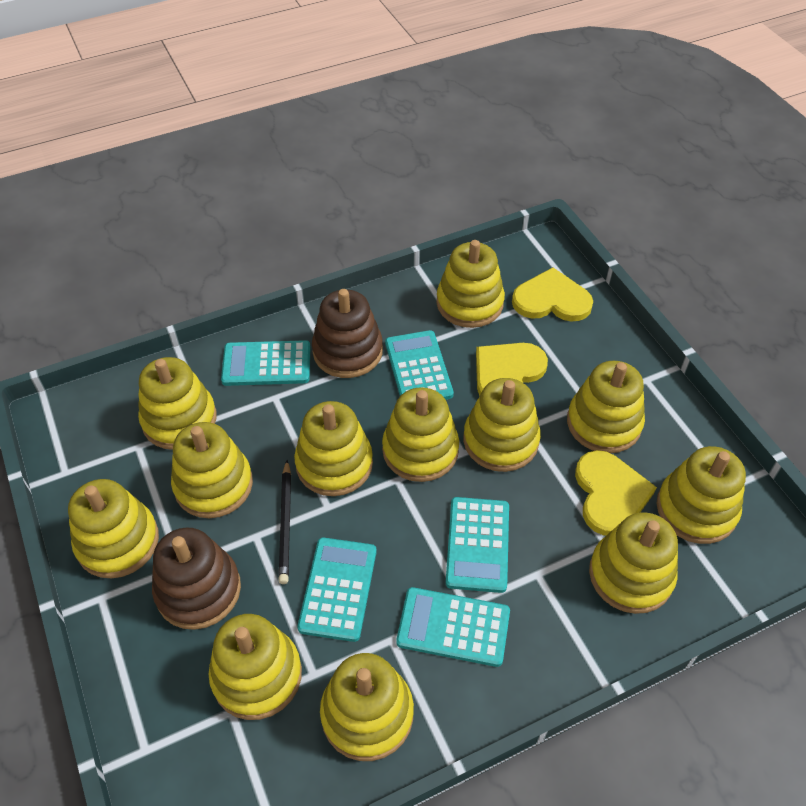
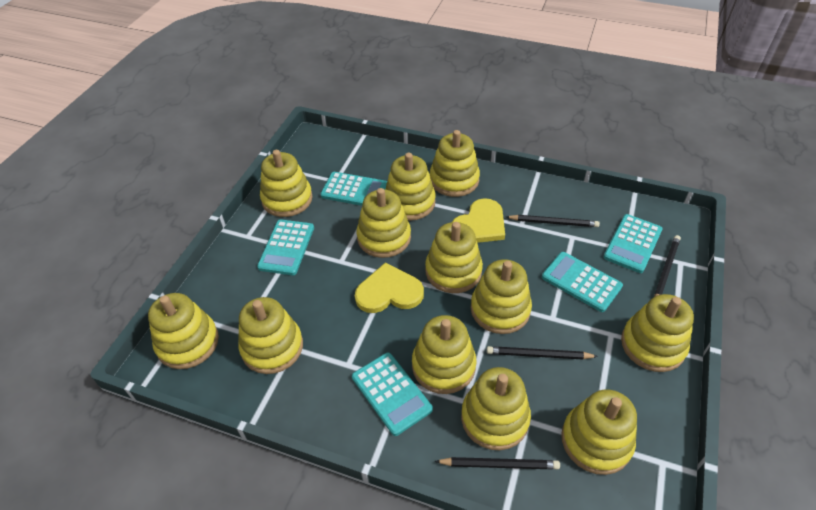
black pencil: 1 -> 4
brown stacking toy: 2 -> 0
yellow heart: 3 -> 2

